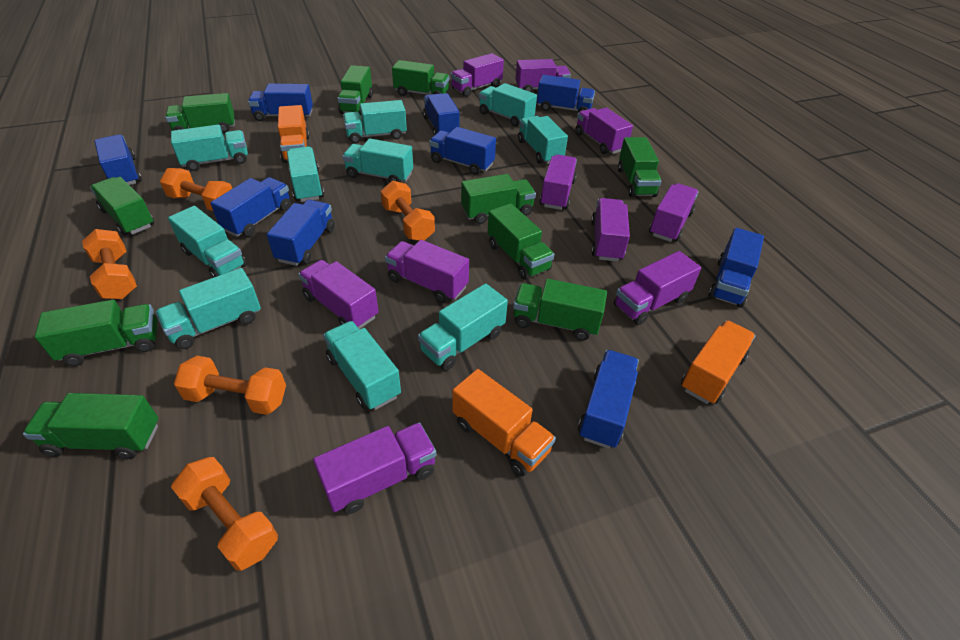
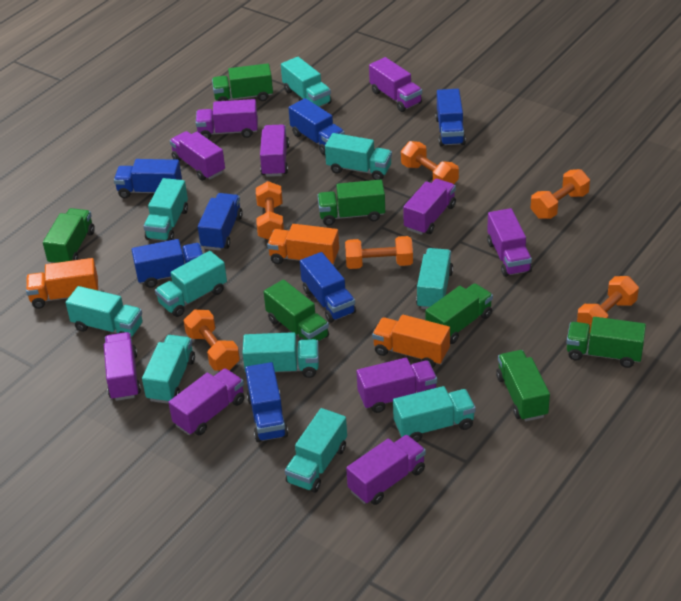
blue truck: 9 -> 7
green truck: 10 -> 7
orange dumbbell: 5 -> 6

